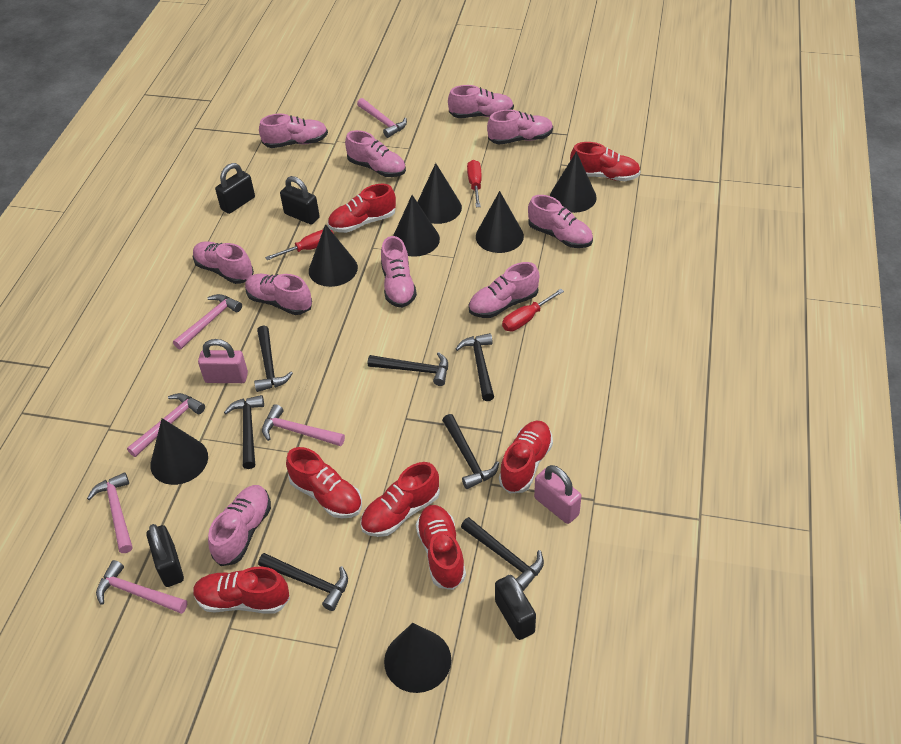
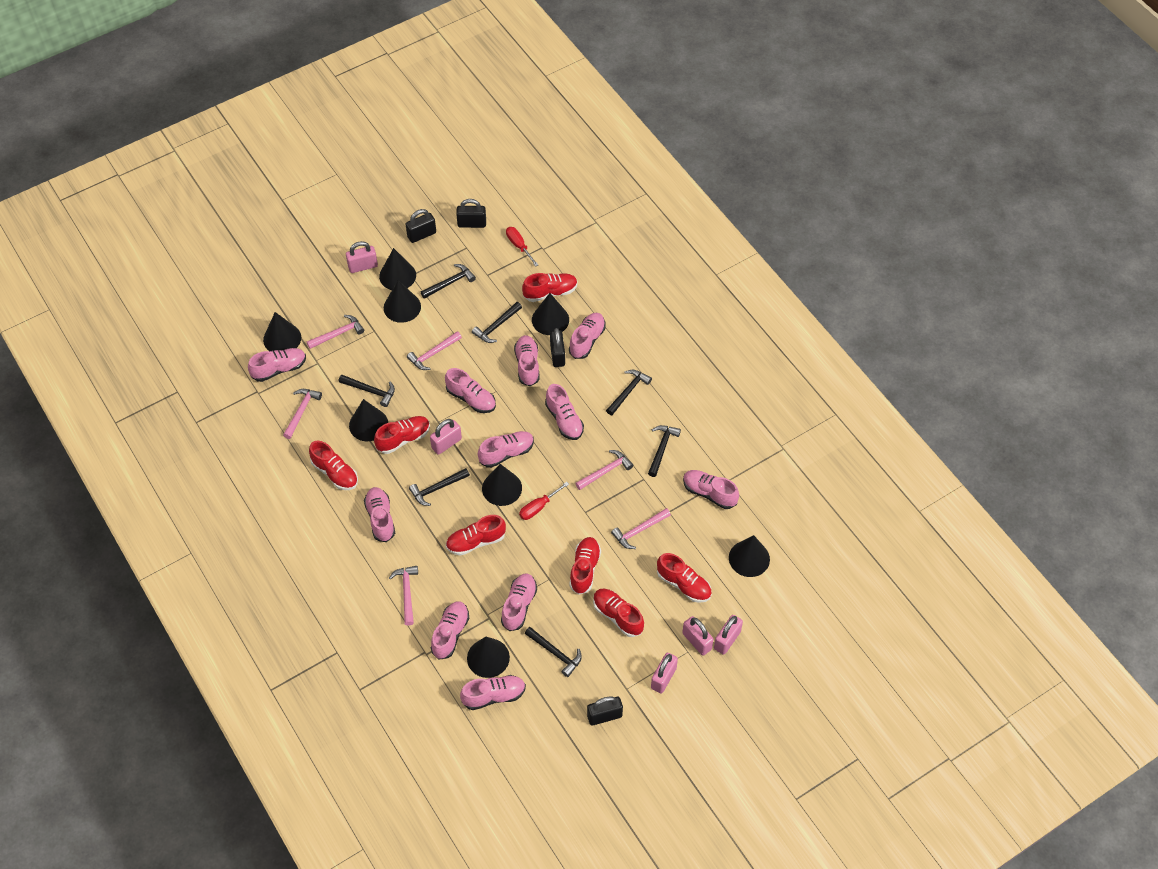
black cone: 7 -> 8
pink padlock: 2 -> 5
pink shoe: 10 -> 11
red screwdriver: 3 -> 2

